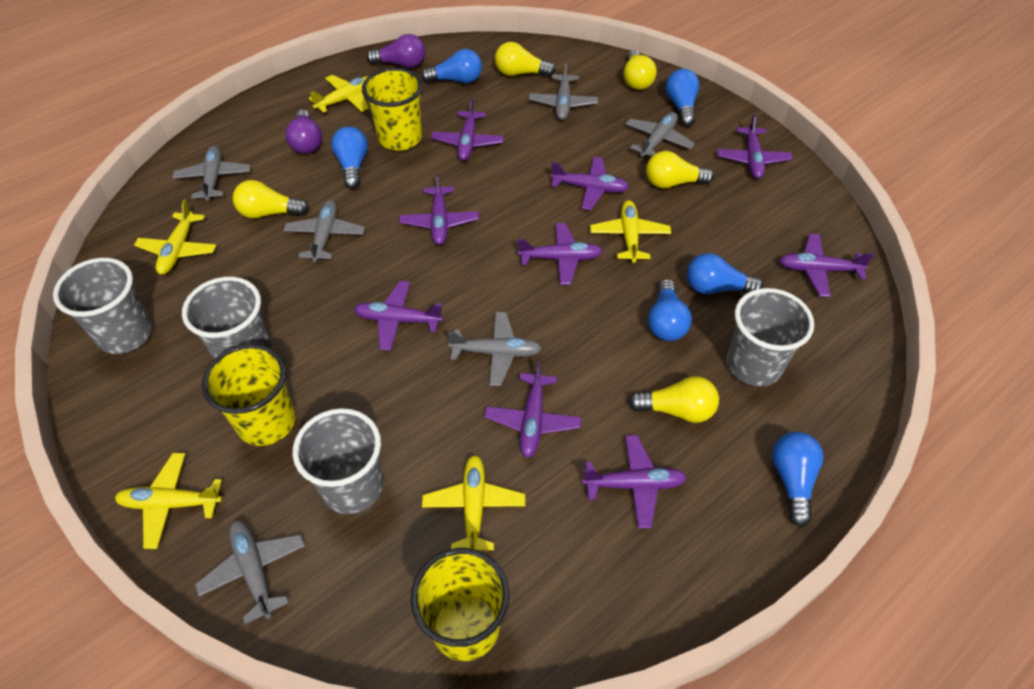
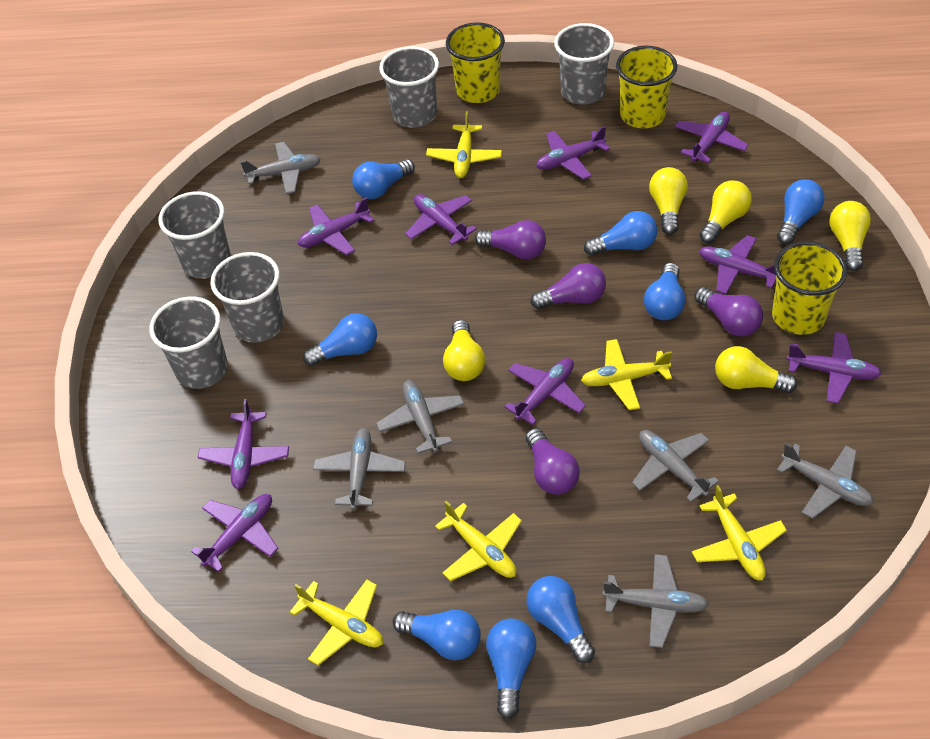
blue light bulb: 6 -> 8
grey cup: 4 -> 5
purple light bulb: 2 -> 4

